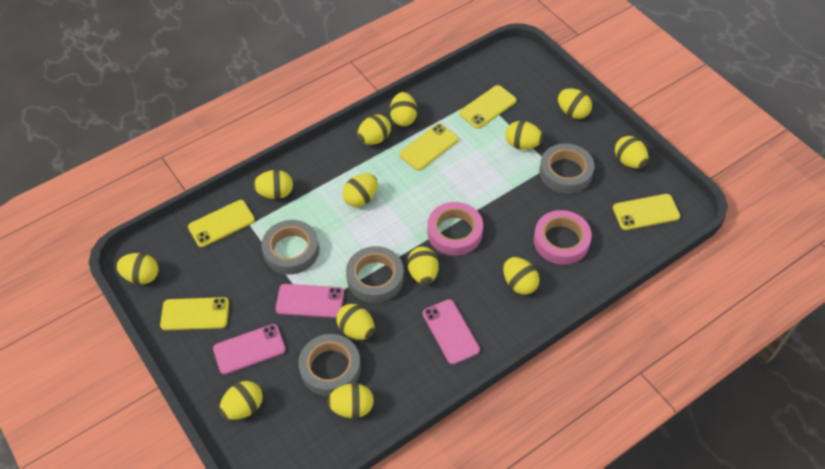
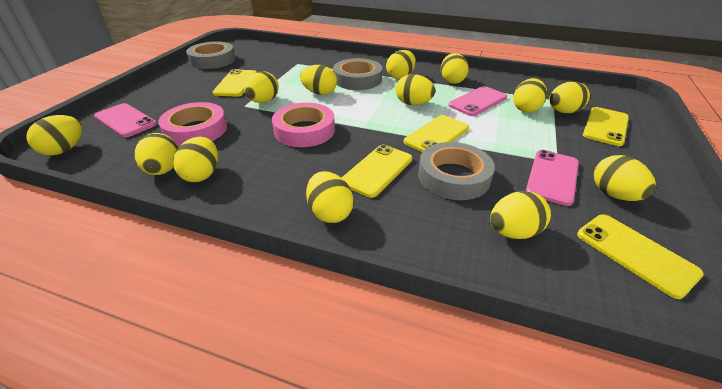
grey tape: 4 -> 3

